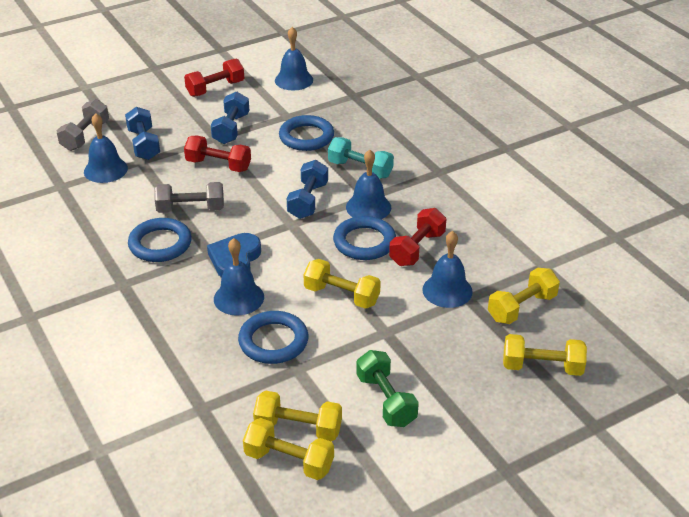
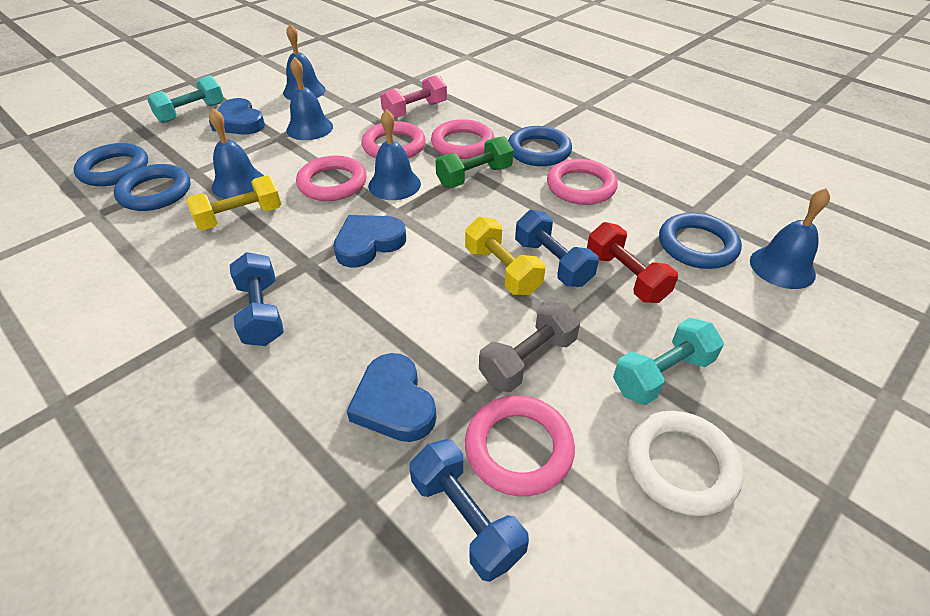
blue heart: 1 -> 3
grey dumbbell: 2 -> 1
pink dumbbell: 0 -> 1
pink ring: 0 -> 5
red dumbbell: 3 -> 1
turquoise dumbbell: 1 -> 2
white ring: 0 -> 1
yellow dumbbell: 5 -> 2

